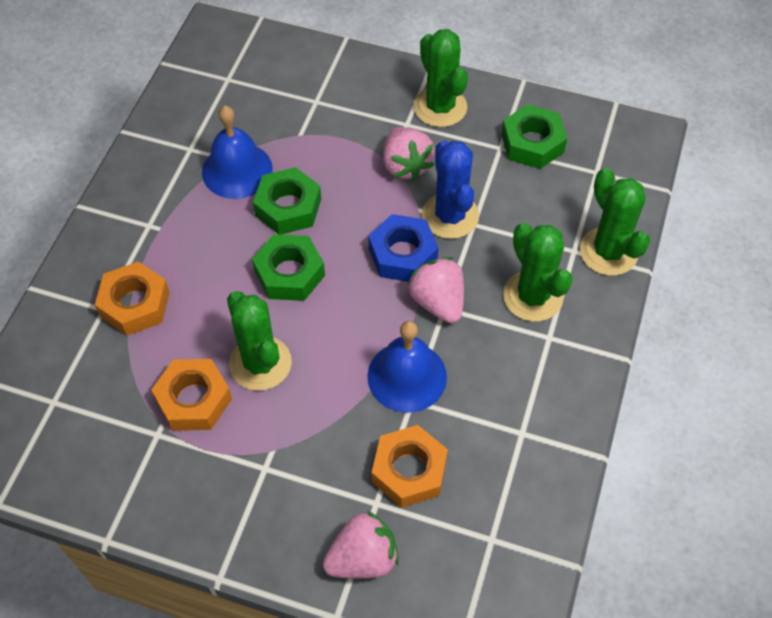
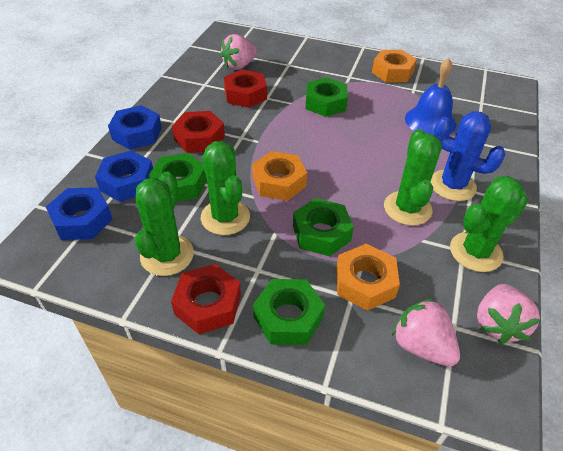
blue bell: 2 -> 1
blue nut: 1 -> 3
green nut: 3 -> 4
red nut: 0 -> 3

